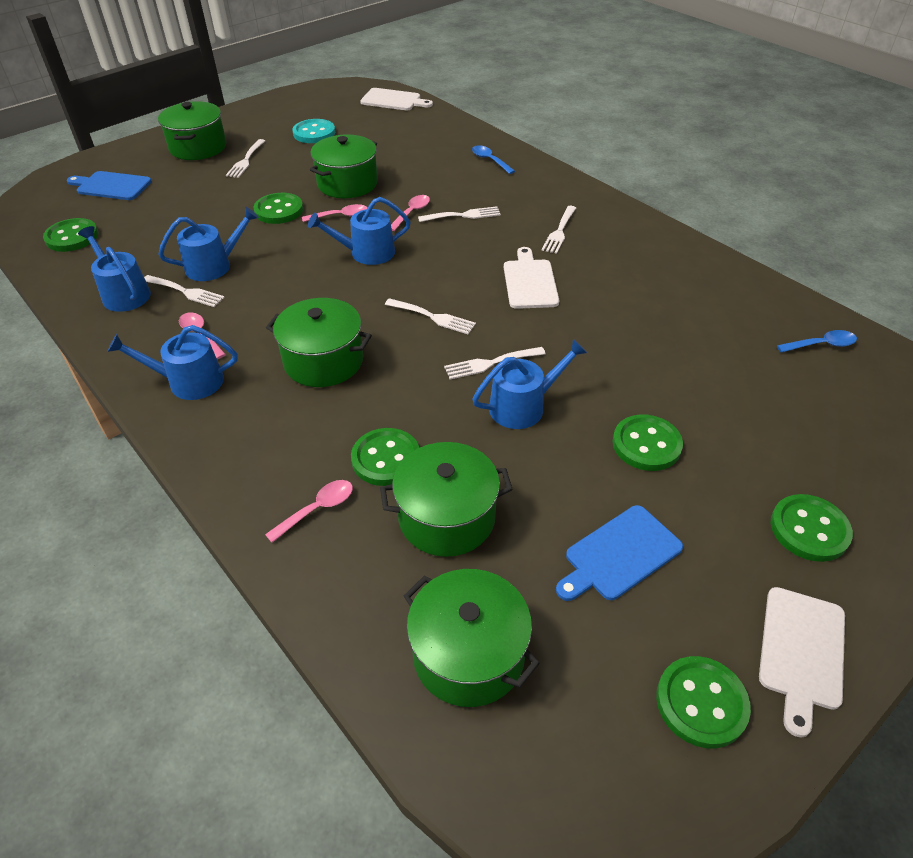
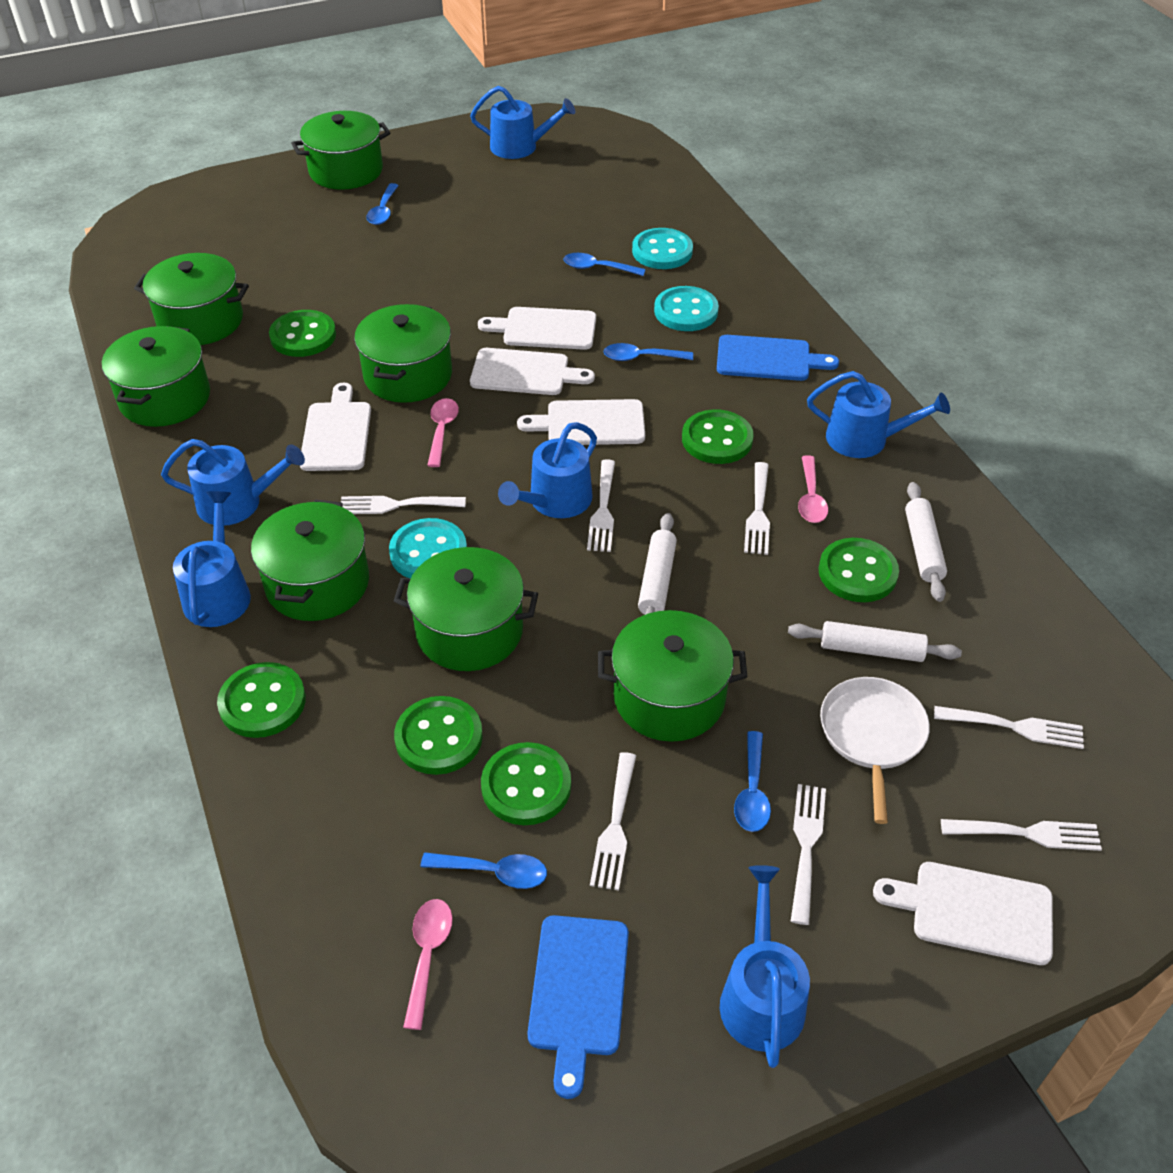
blue spoon: 2 -> 5
blue watering can: 5 -> 6
green pot: 5 -> 7
pink spoon: 4 -> 3
turquoise button: 1 -> 3
white cutting board: 3 -> 5
white fork: 6 -> 7
white pan: 0 -> 1
white rolling pin: 0 -> 3

